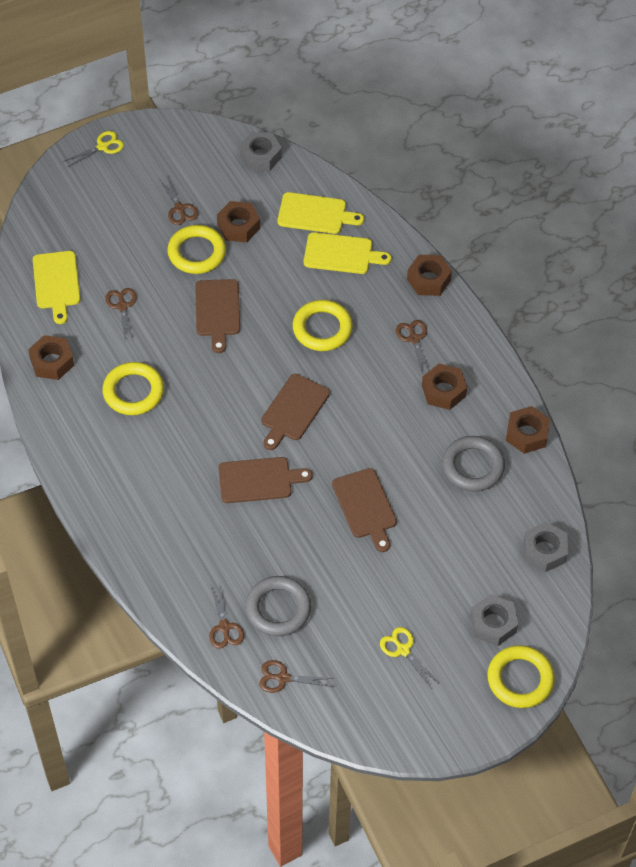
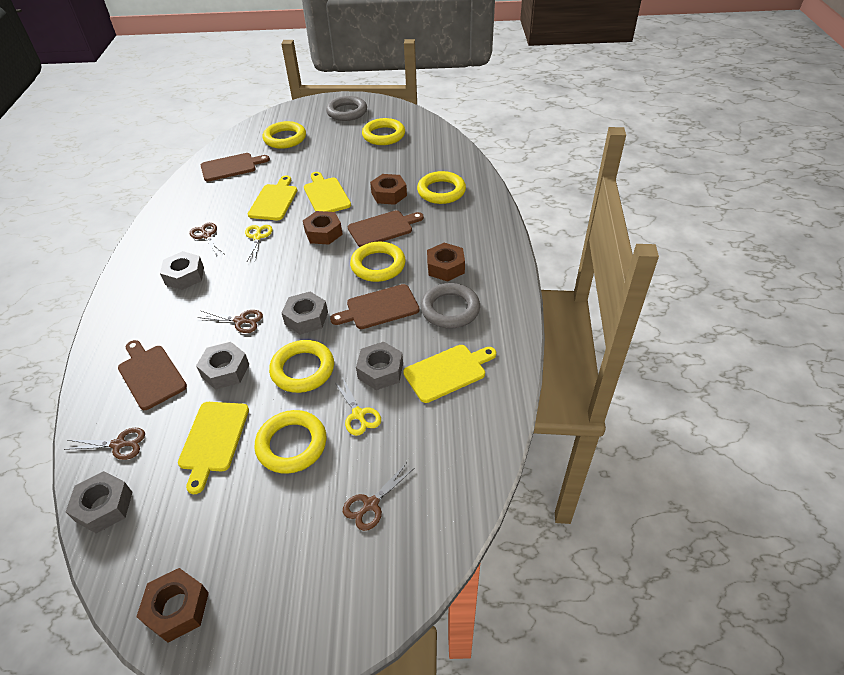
brown nut: 5 -> 4
brown scissors: 5 -> 4
grey nut: 3 -> 5
yellow cutting board: 3 -> 4
yellow ring: 4 -> 6

